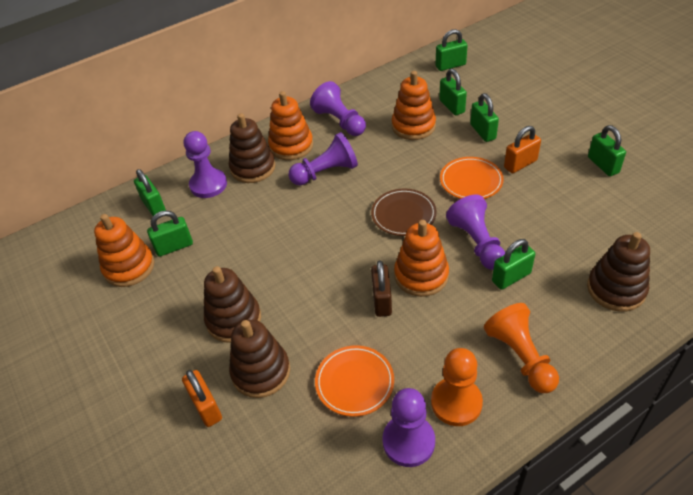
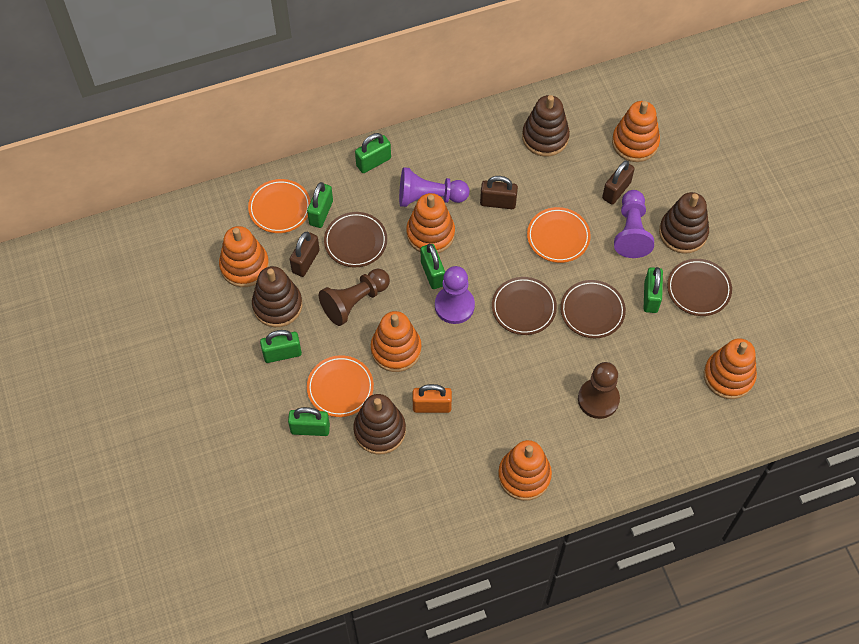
brown padlock: 1 -> 3
brown pawn: 0 -> 2
brown plate: 1 -> 4
green padlock: 7 -> 6
orange padlock: 2 -> 1
orange pawn: 2 -> 0
orange plate: 2 -> 3
orange stacking toy: 4 -> 6
purple pawn: 5 -> 3

